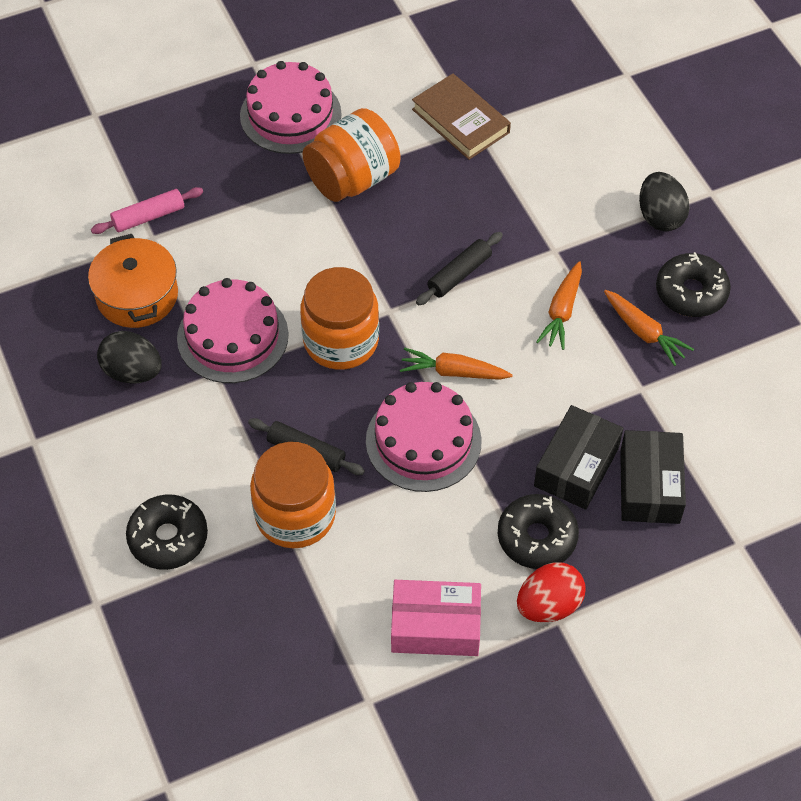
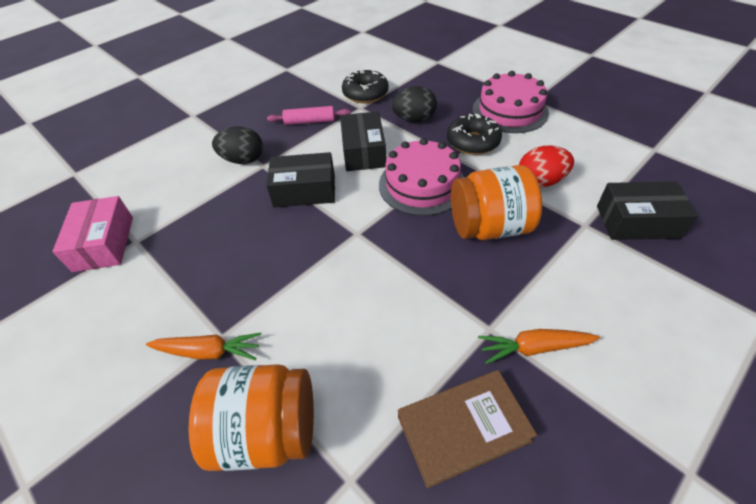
black box: 2 -> 3
black donut: 3 -> 2
black rolling pin: 2 -> 0
orange carrot: 3 -> 2
orange jar: 3 -> 2
orange pot: 1 -> 0
pink cake: 3 -> 2

